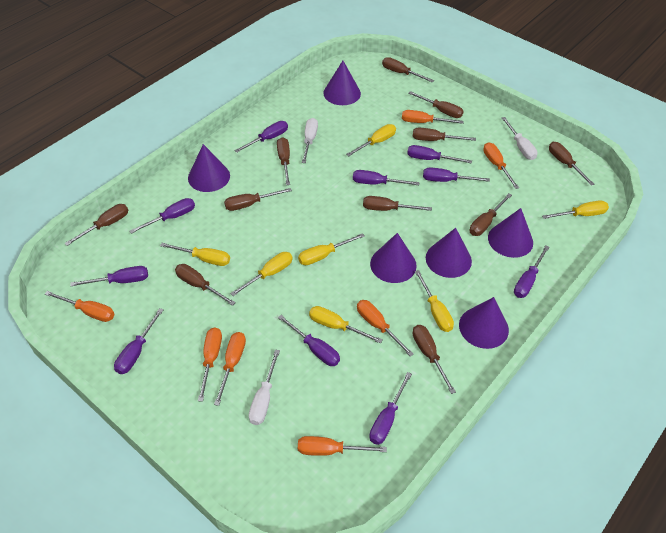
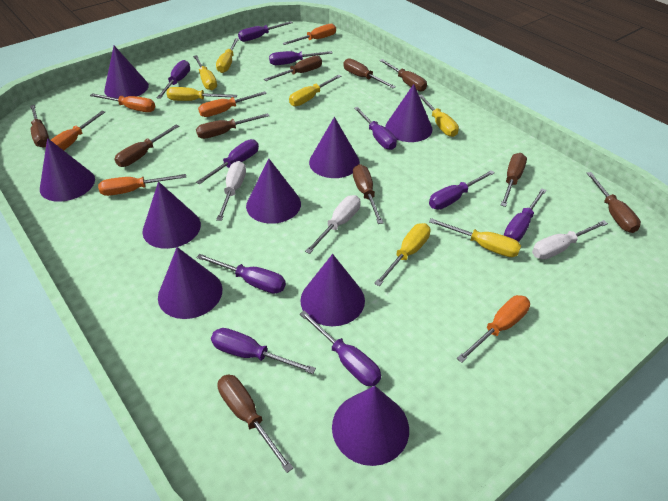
brown screwdriver: 11 -> 10
orange screwdriver: 7 -> 6
purple cone: 6 -> 9

